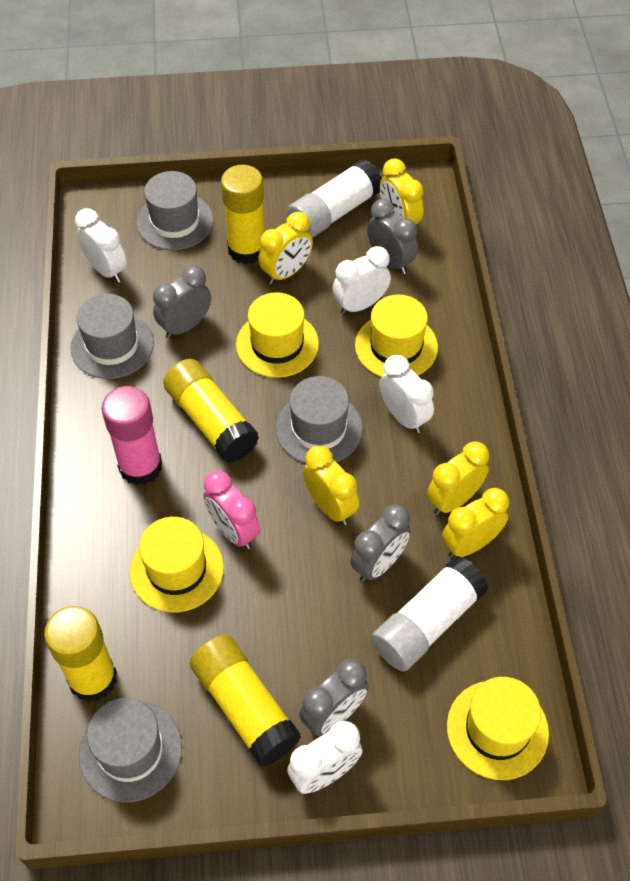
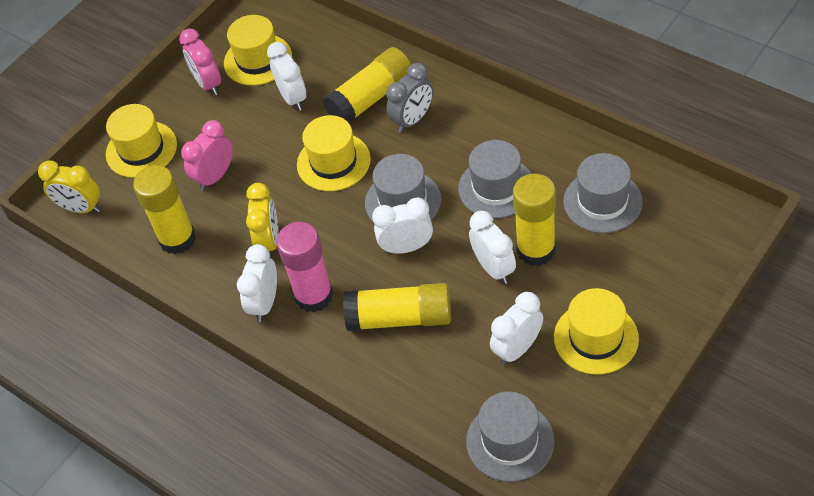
grey clock: 4 -> 1
pink clock: 1 -> 2
white clock: 4 -> 5
white glue stick: 2 -> 0
yellow clock: 5 -> 2

